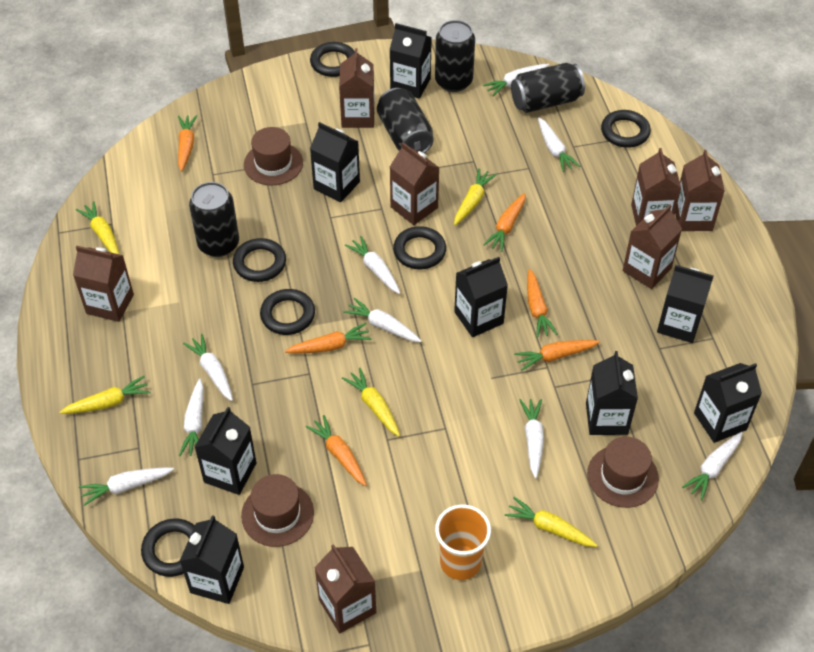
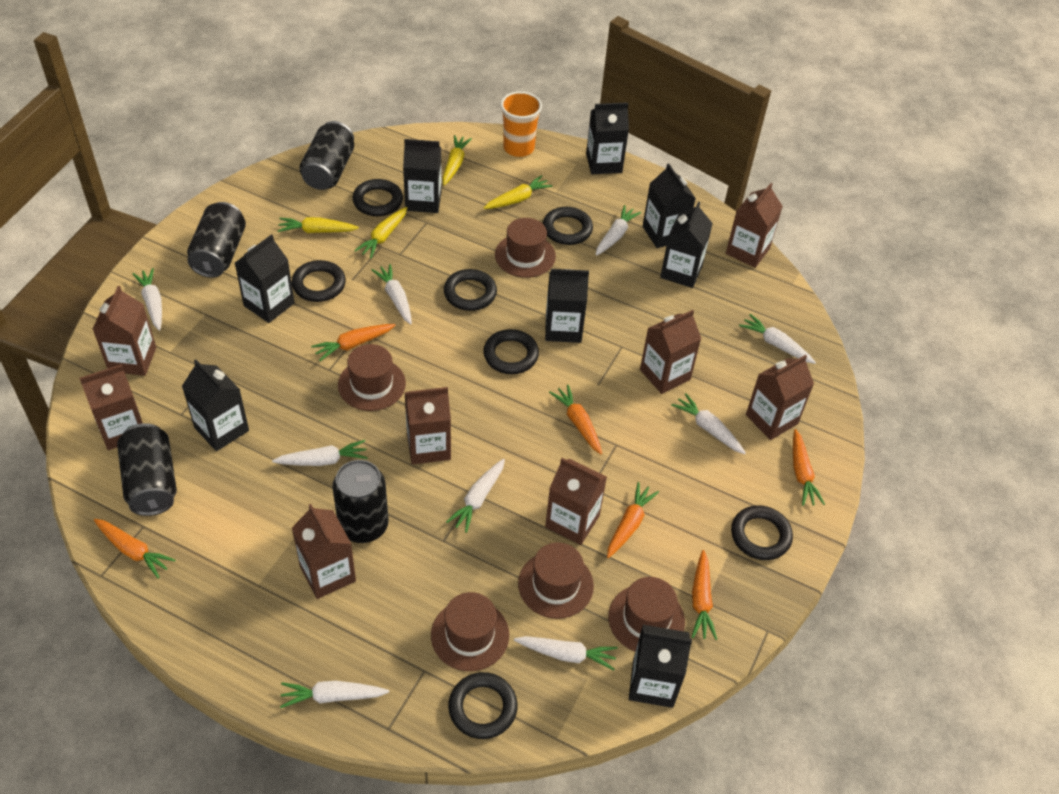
black ring: 6 -> 7
brown carton: 7 -> 8
brown hat: 3 -> 5
yellow carrot: 5 -> 4

